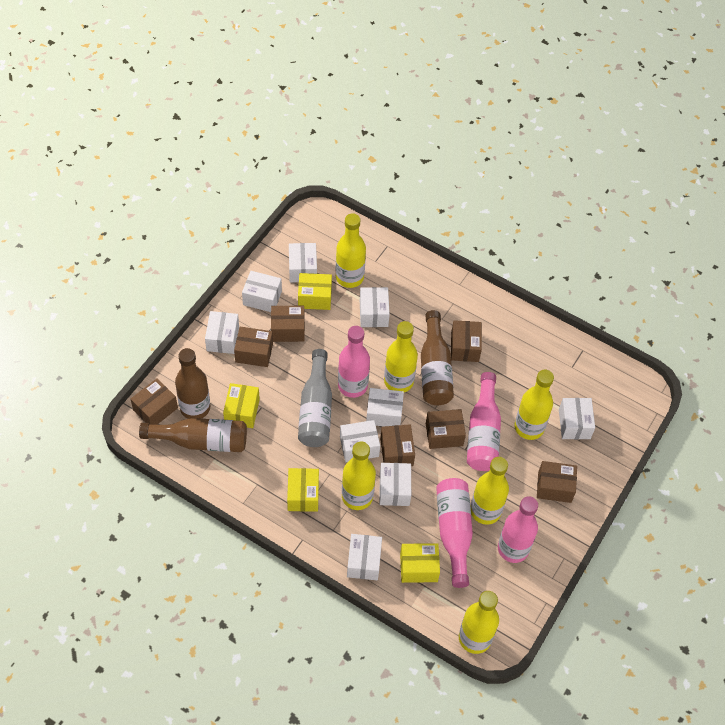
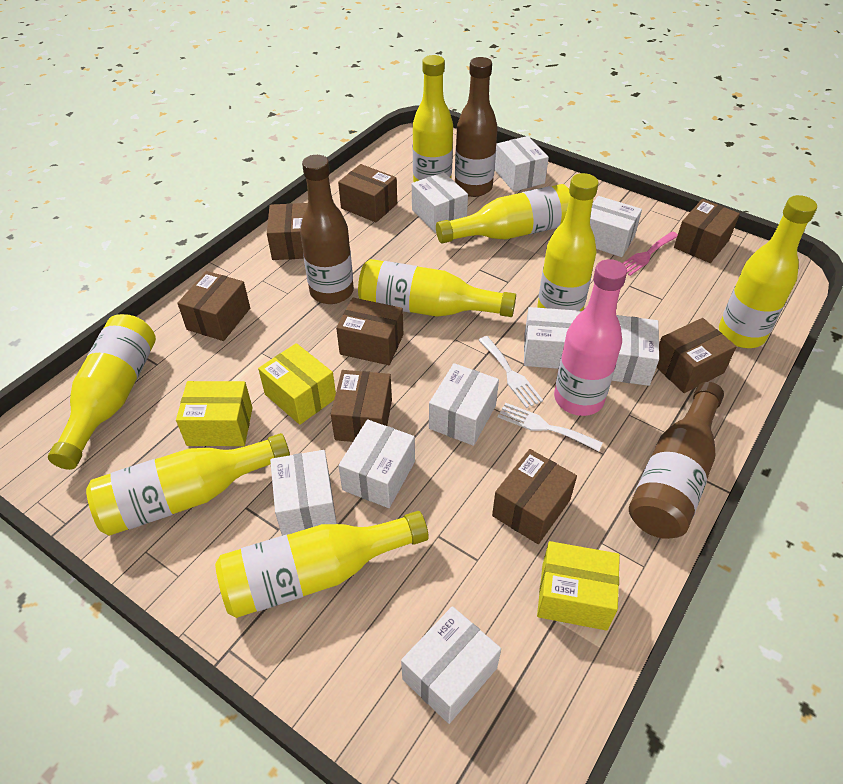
brown box: 7 -> 8
grey bottle: 1 -> 0
pink bottle: 4 -> 1
pink fork: 0 -> 1
white fork: 0 -> 2
yellow bottle: 6 -> 8
yellow box: 4 -> 3

